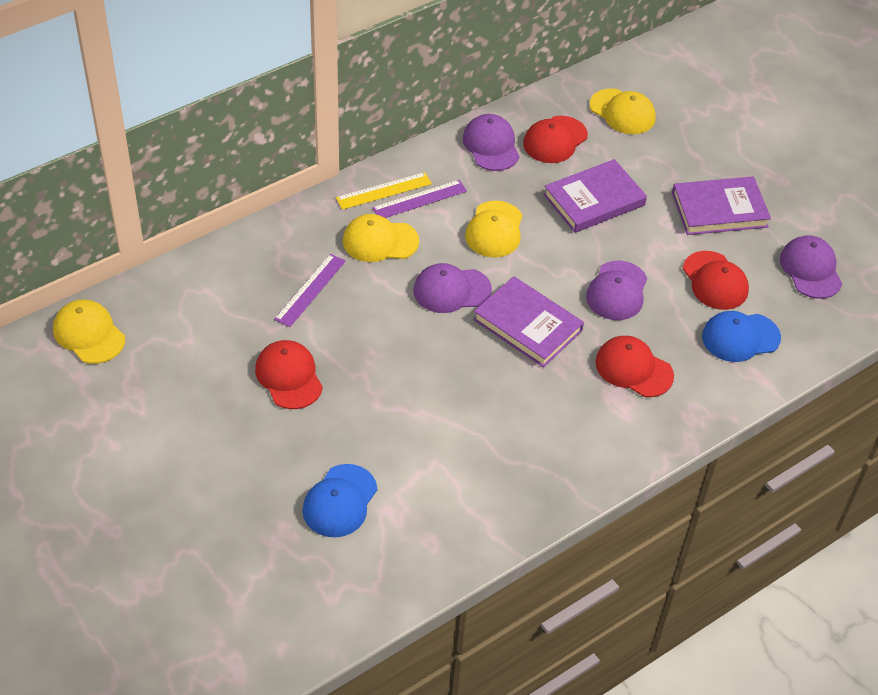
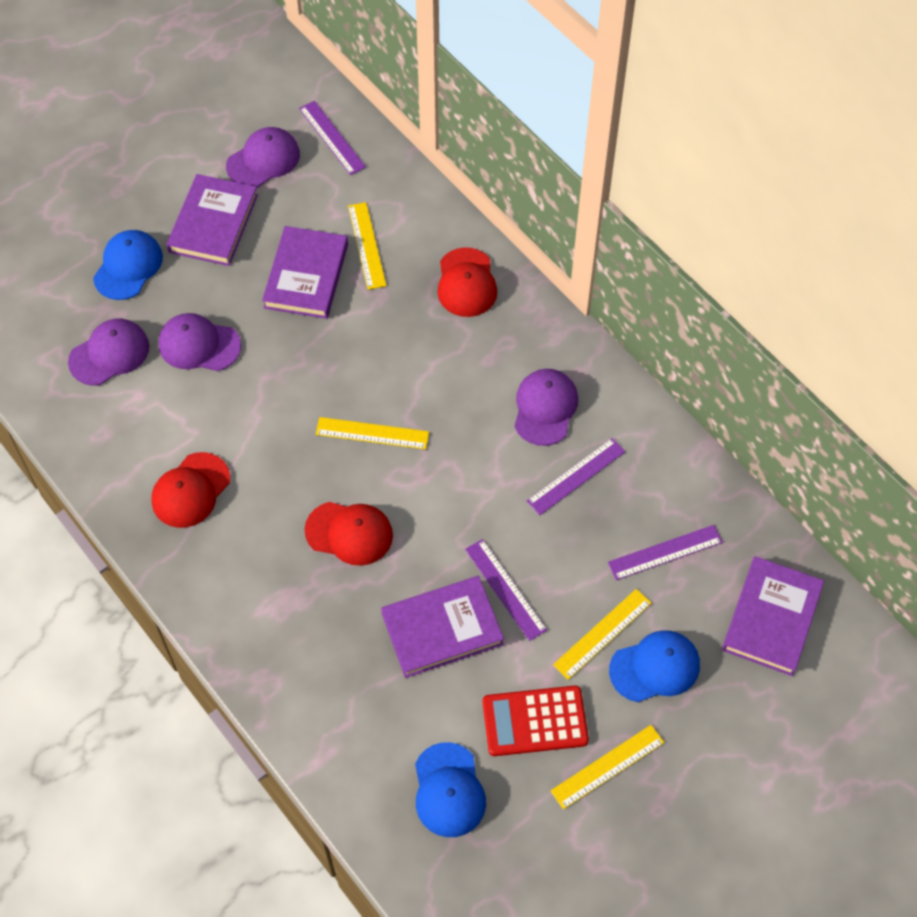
blue cap: 2 -> 3
purple book: 3 -> 4
purple ruler: 2 -> 4
red calculator: 0 -> 1
red cap: 4 -> 3
yellow cap: 4 -> 0
yellow ruler: 1 -> 4

